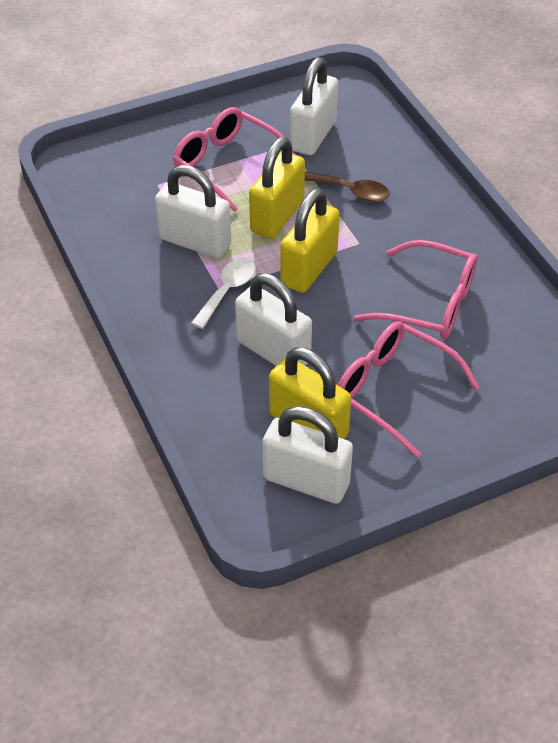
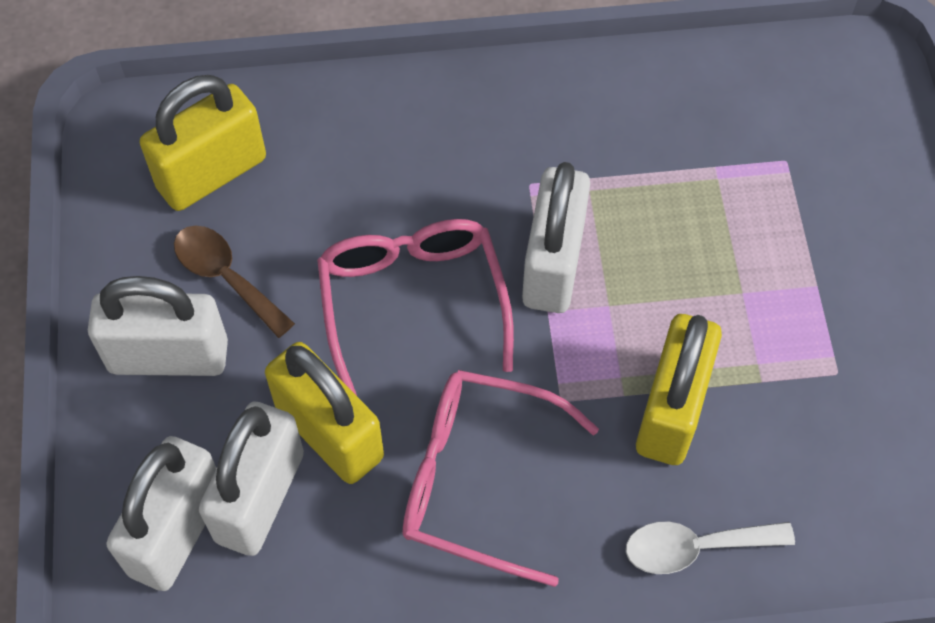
pink glasses: 3 -> 2

